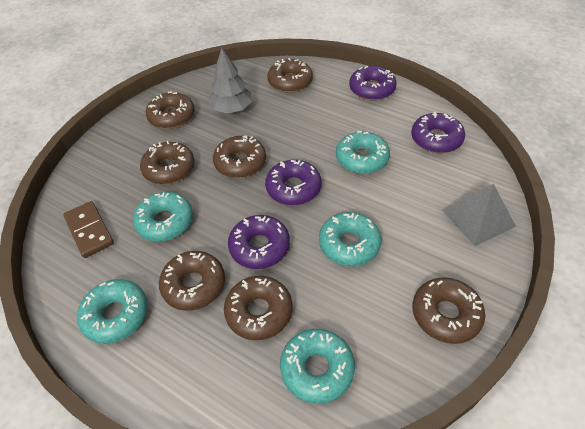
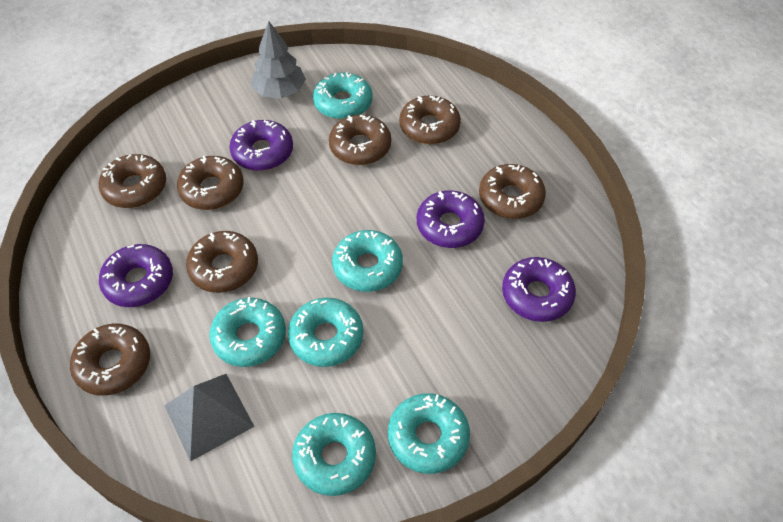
brown domino: 1 -> 0
turquoise donut: 5 -> 6

